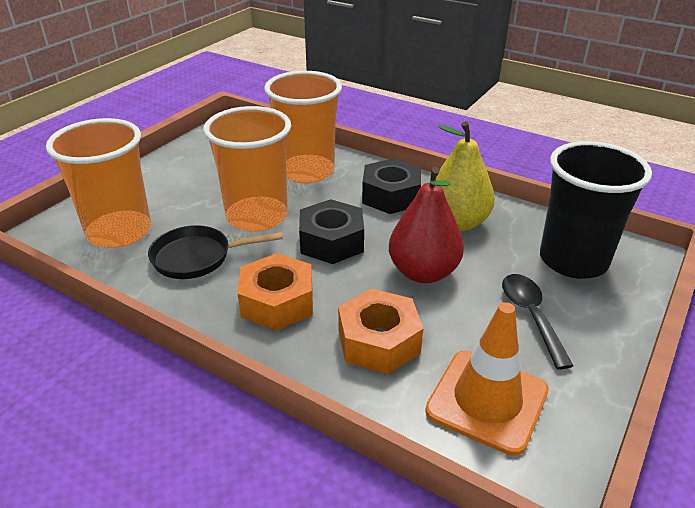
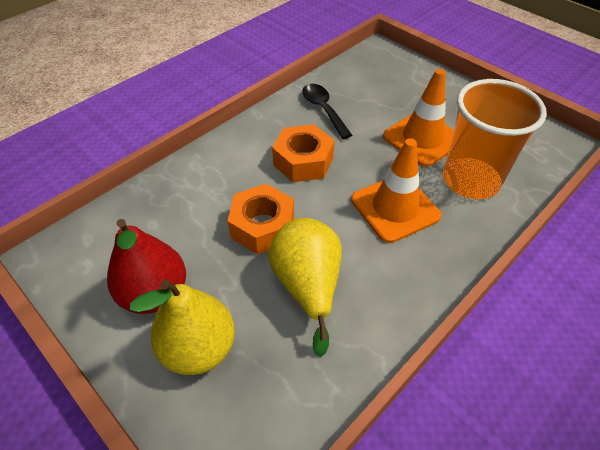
black cup: 1 -> 0
black nut: 2 -> 0
black pan: 1 -> 0
orange cup: 3 -> 1
orange traffic cone: 1 -> 2
yellow pear: 1 -> 2

